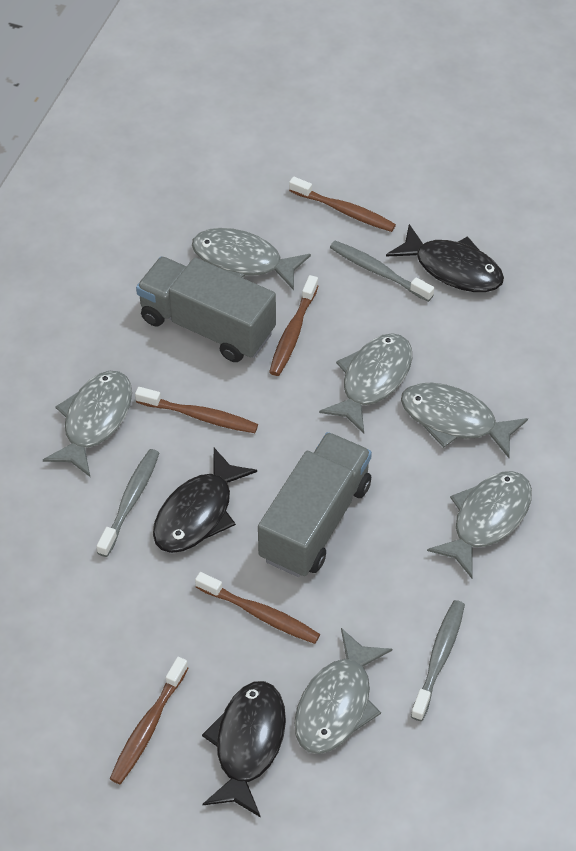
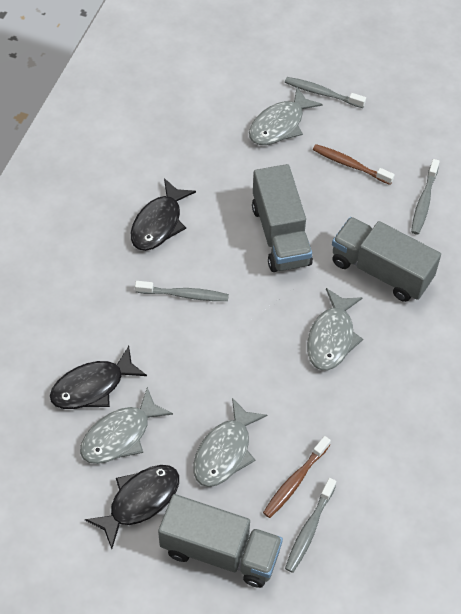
brown toothbrush: 5 -> 2
grey fish: 6 -> 4
grey toothbrush: 3 -> 4
grey truck: 2 -> 3

